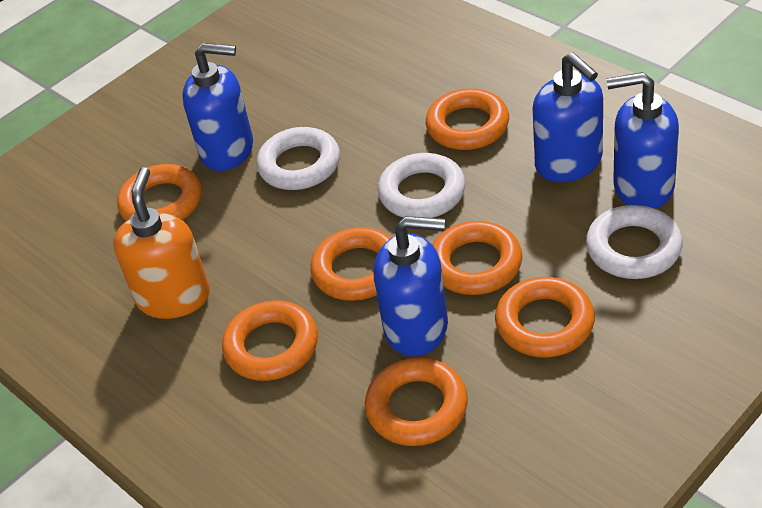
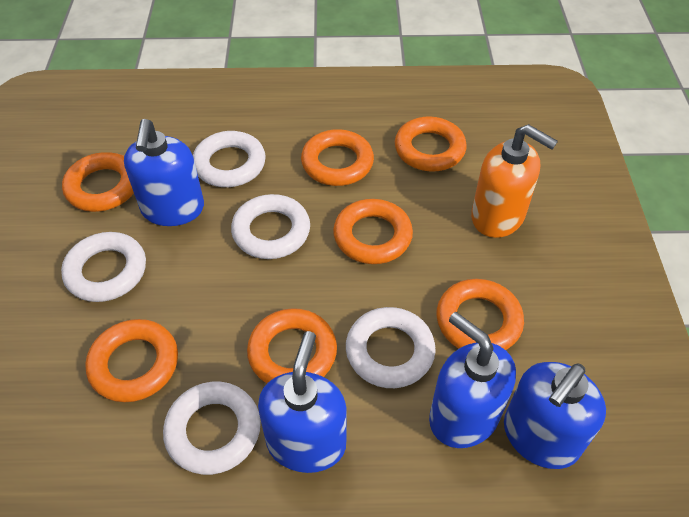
white ring: 3 -> 5

